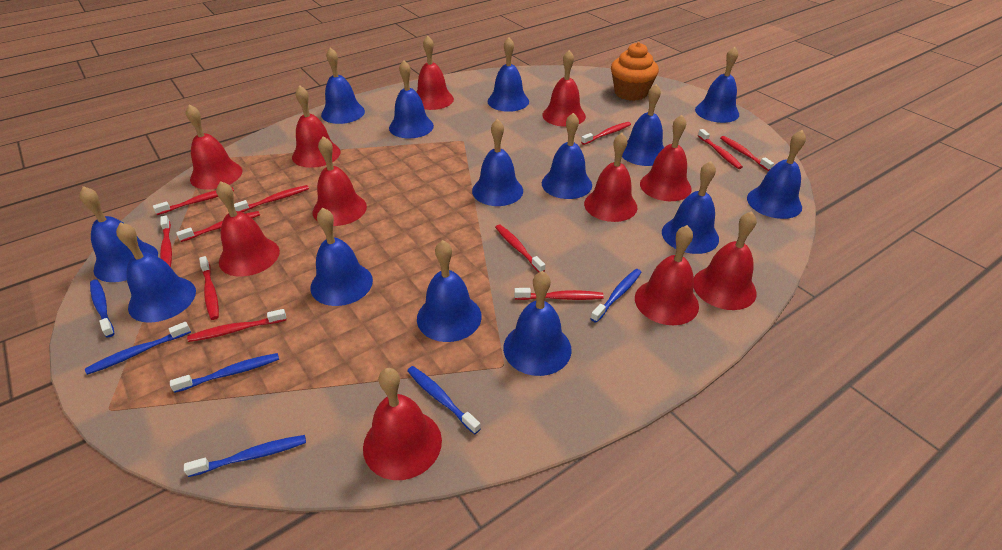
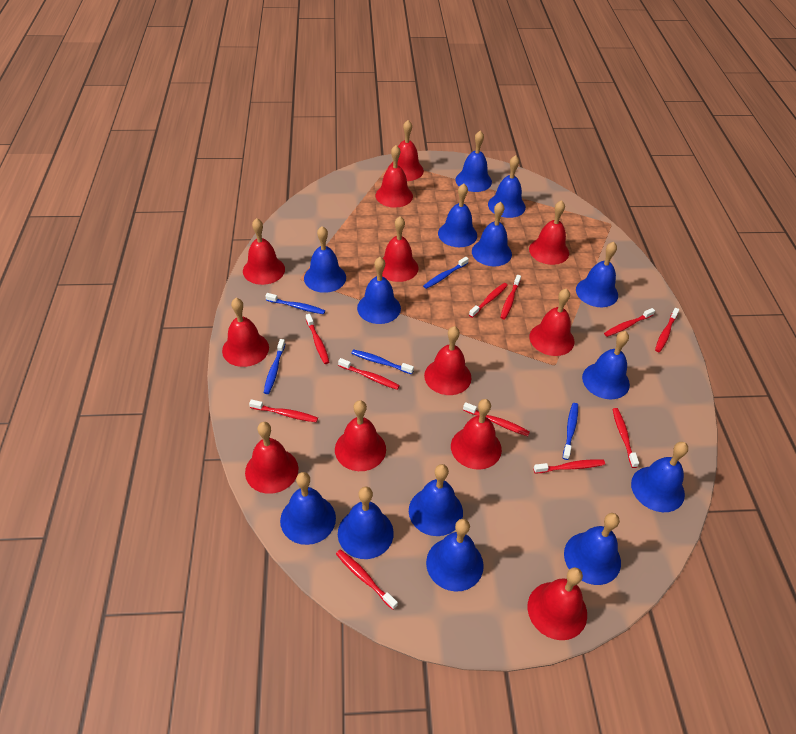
blue toothbrush: 6 -> 5
orange cupcake: 1 -> 0
red bell: 11 -> 12

